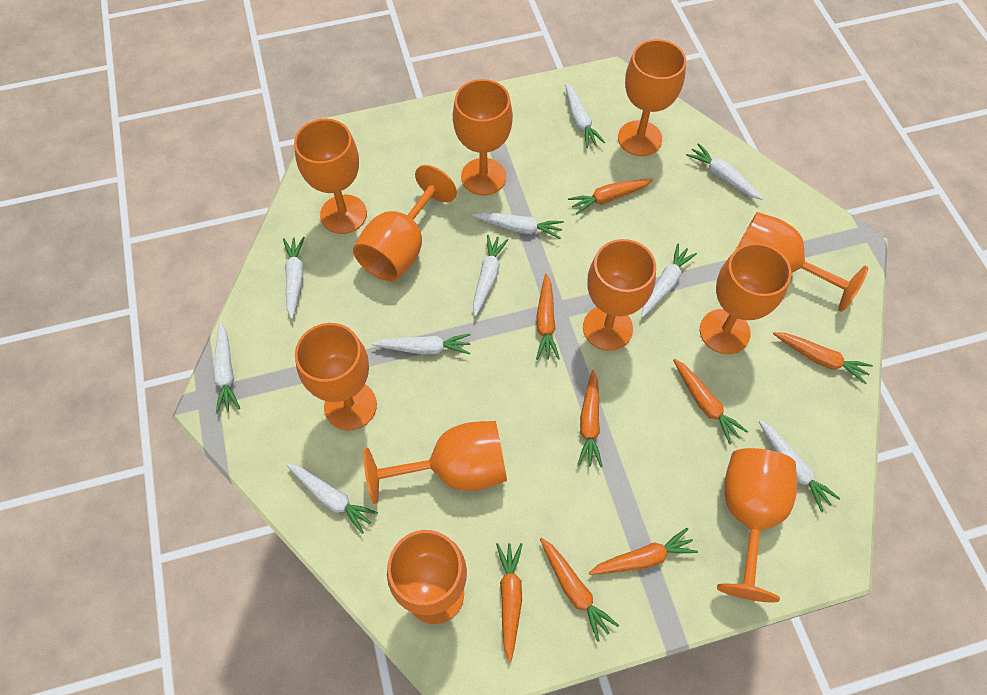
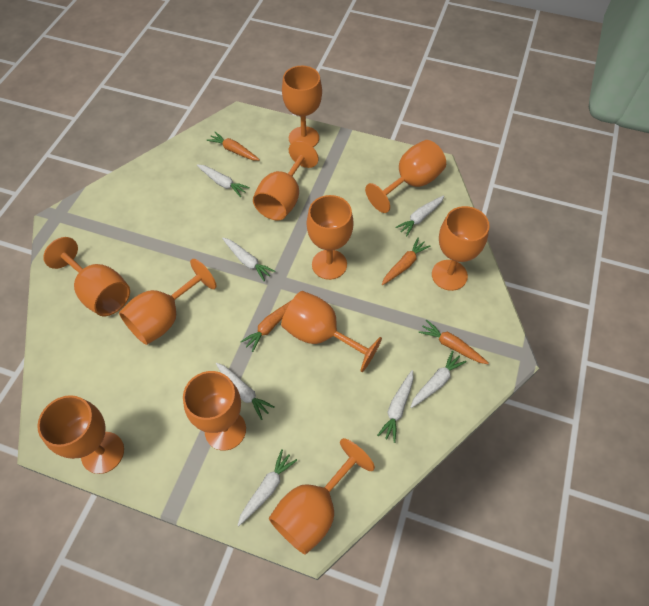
orange carrot: 8 -> 4
white carrot: 10 -> 7

